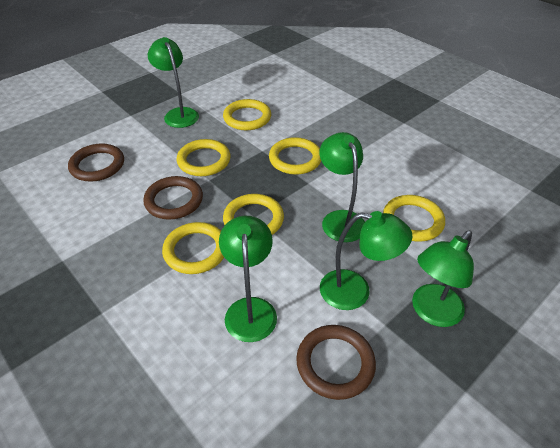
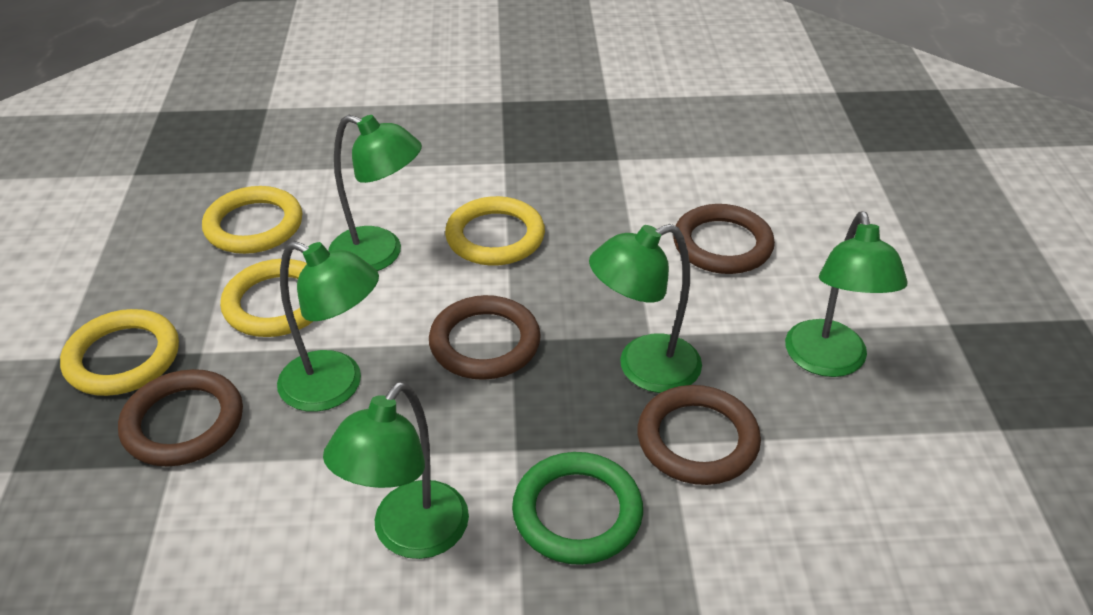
brown ring: 3 -> 4
green ring: 0 -> 1
yellow ring: 6 -> 4

